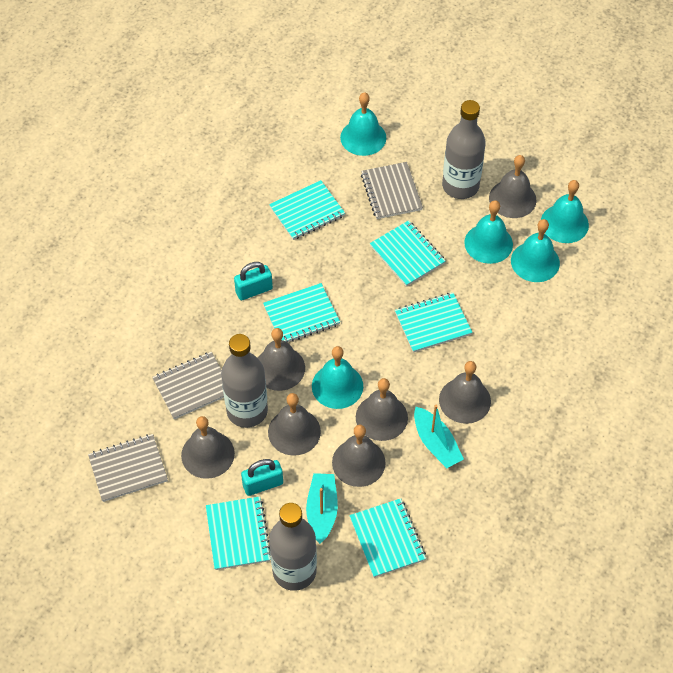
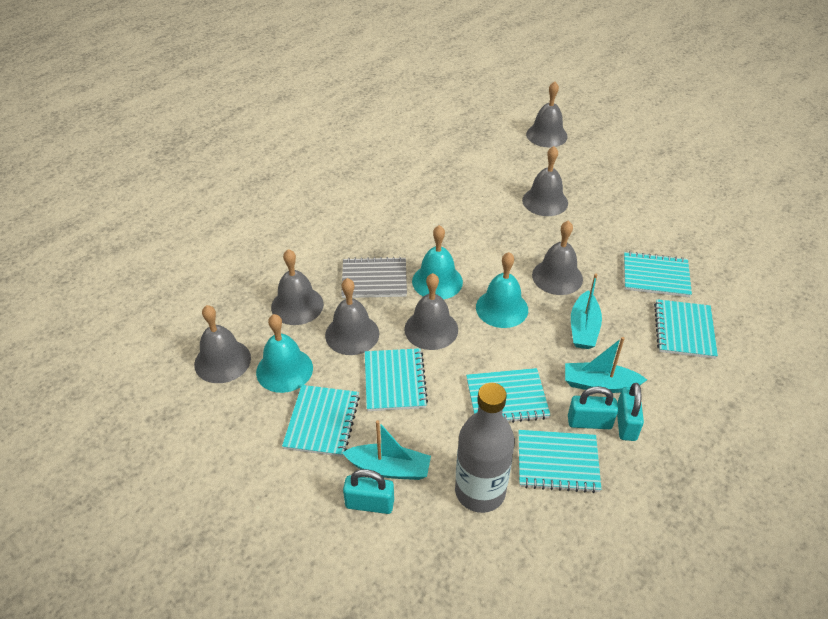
grey bottle: 3 -> 1
grey notebook: 3 -> 1
turquoise bell: 5 -> 3
turquoise boat: 2 -> 3
turquoise padlock: 2 -> 3

